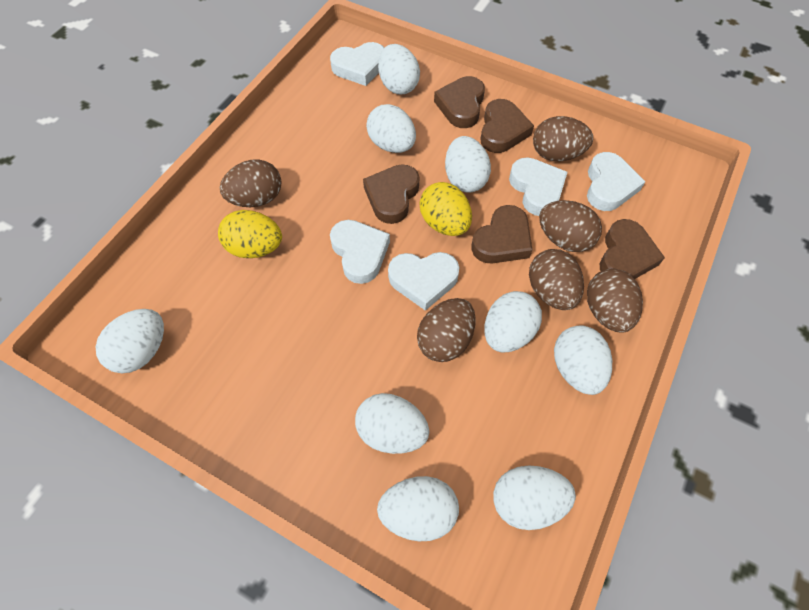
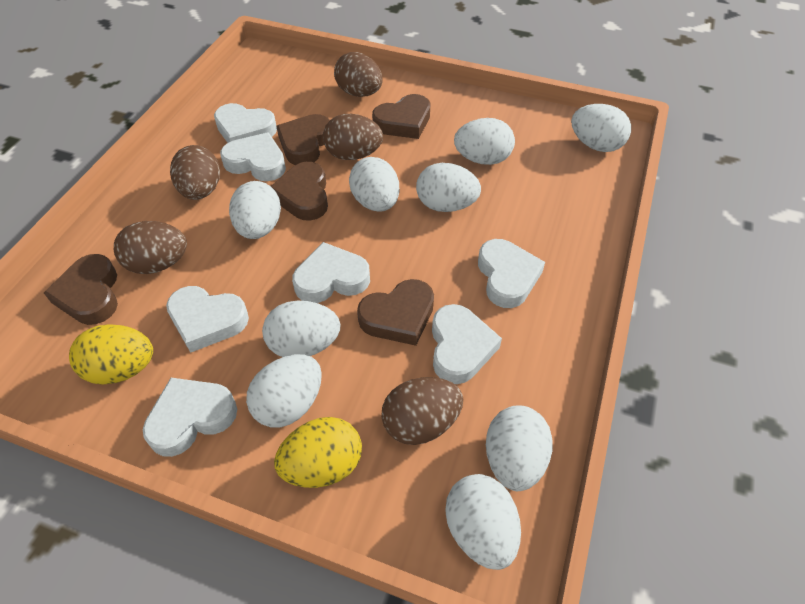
brown egg: 6 -> 5
white heart: 5 -> 7

